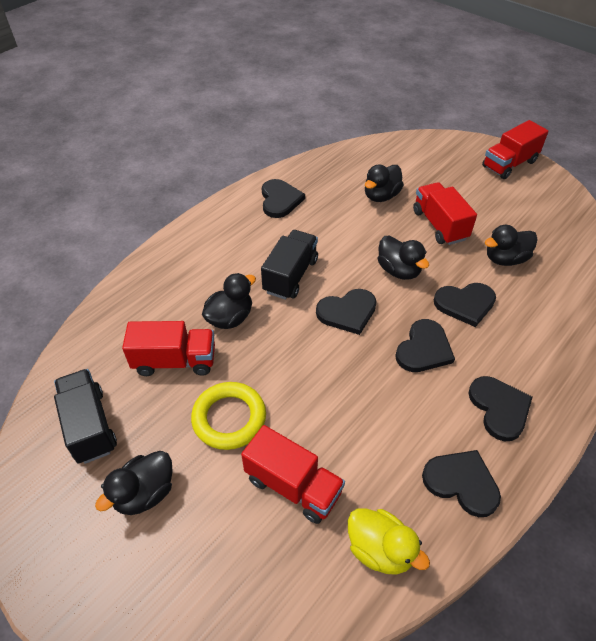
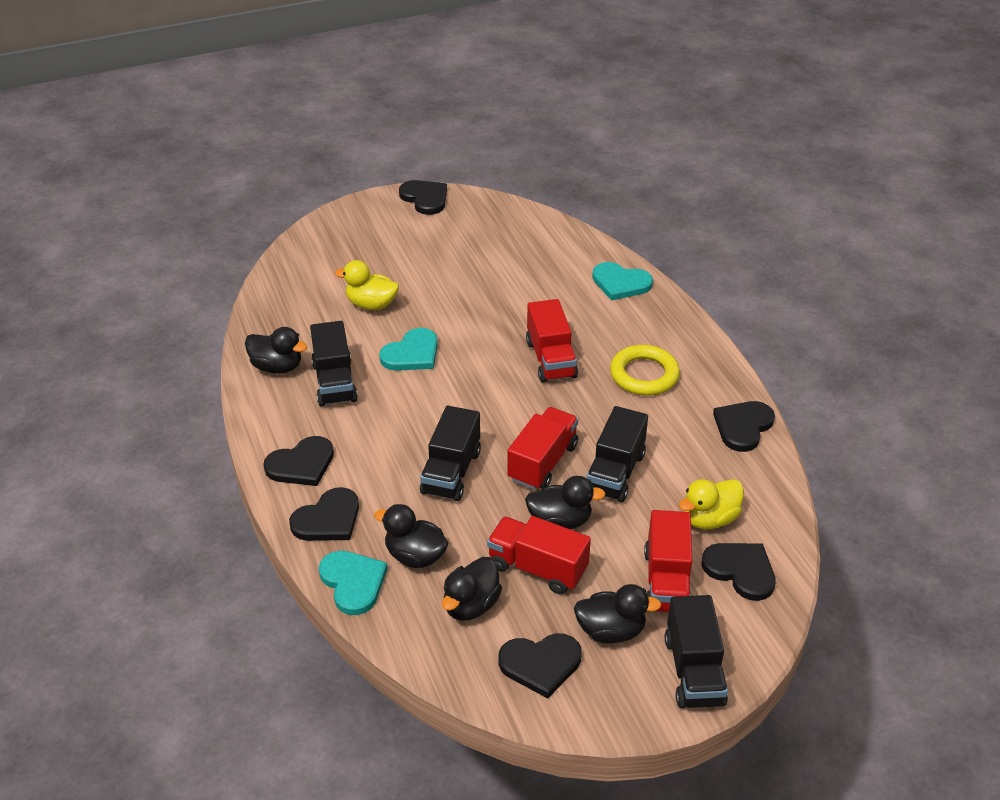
black truck: 2 -> 4
turquoise heart: 0 -> 3
yellow duck: 1 -> 2

